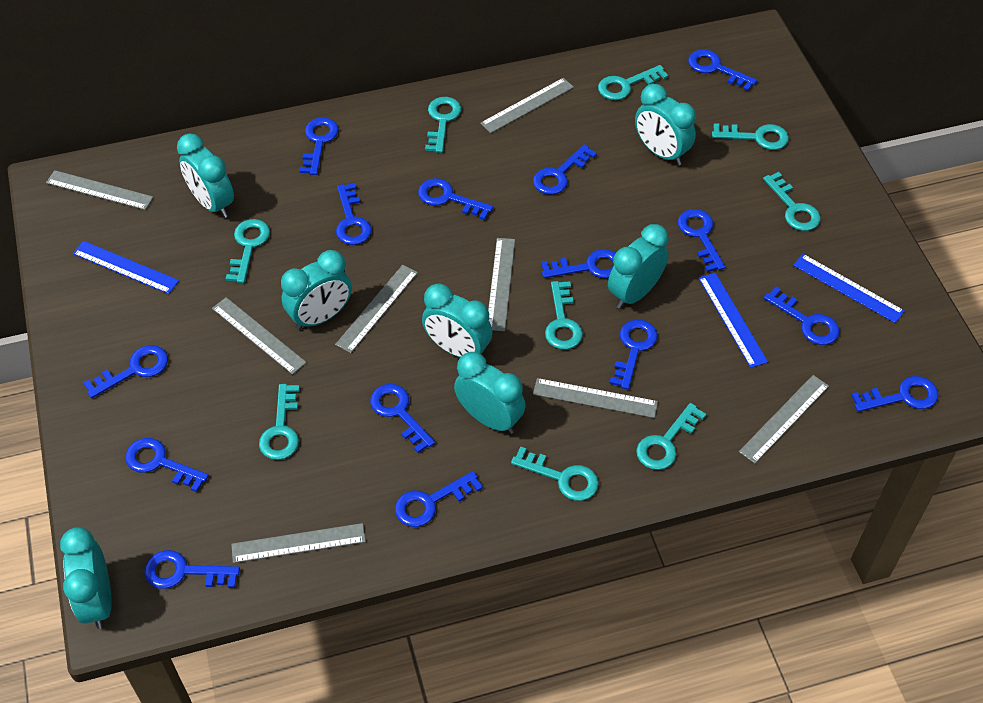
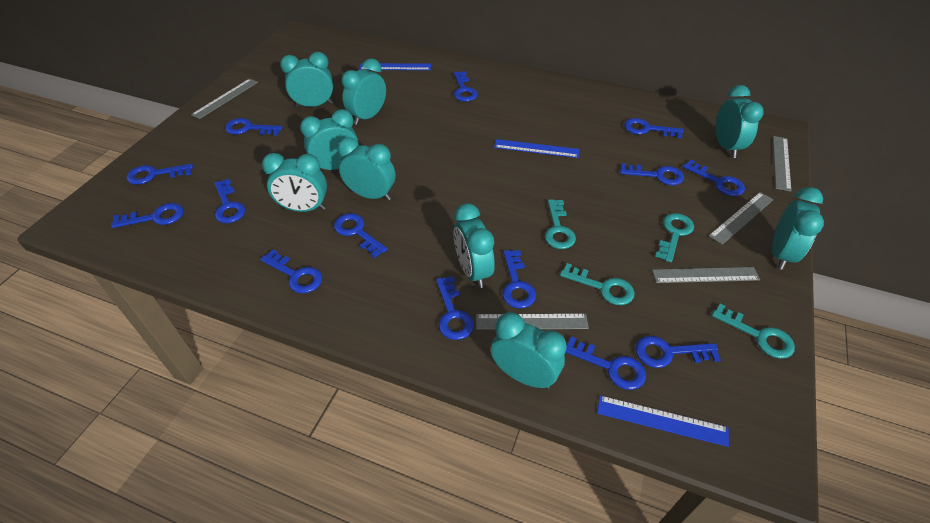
blue key: 15 -> 14
grey ruler: 8 -> 5
turquoise clock: 7 -> 9
turquoise key: 9 -> 4

